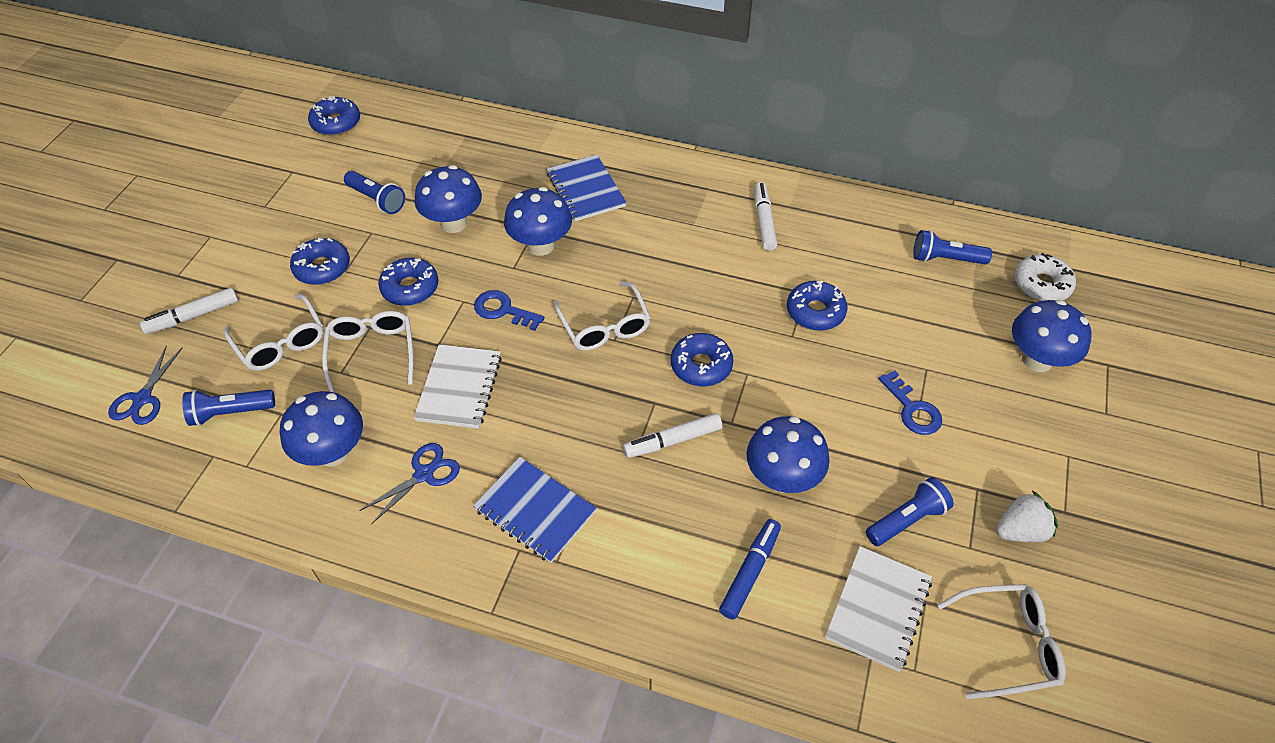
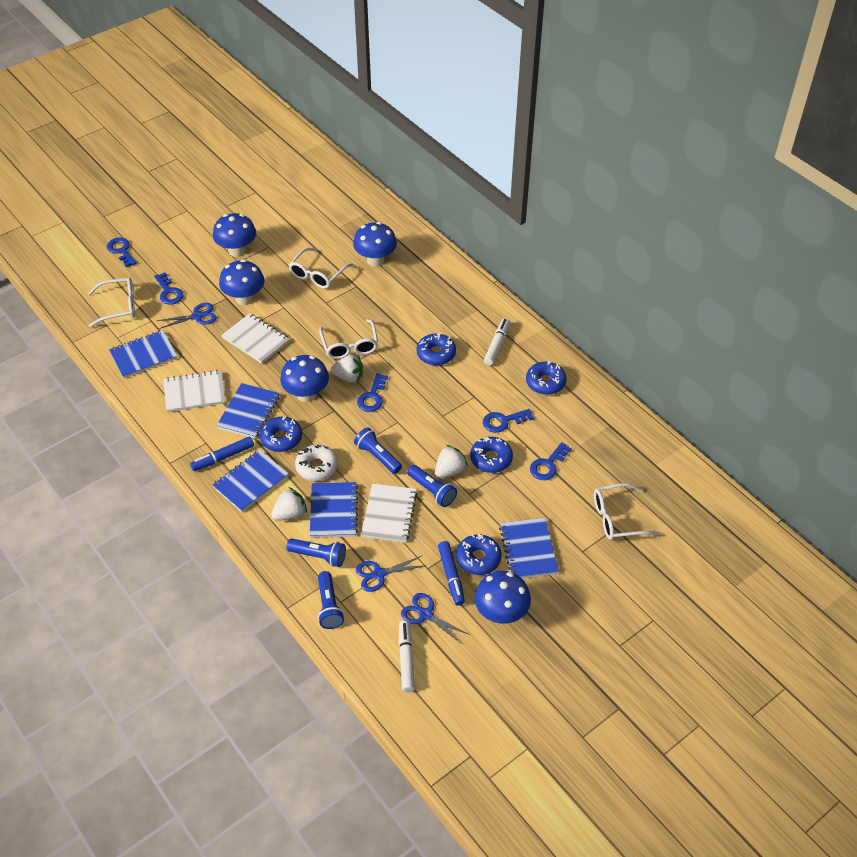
blue key: 2 -> 5
blue marker: 1 -> 2
blue notebook: 2 -> 5
blue scissors: 2 -> 3
white marker: 3 -> 2
white notebook: 2 -> 3
white strawberry: 1 -> 3

